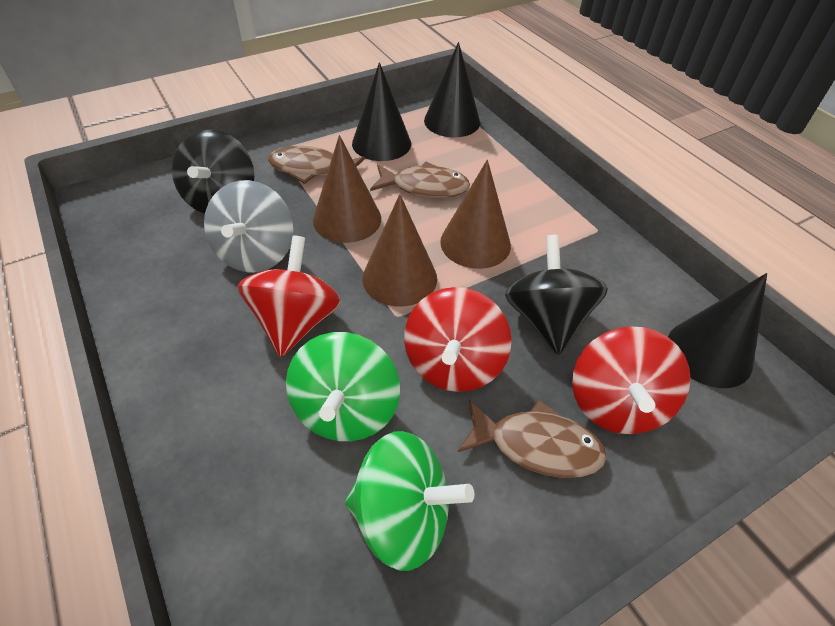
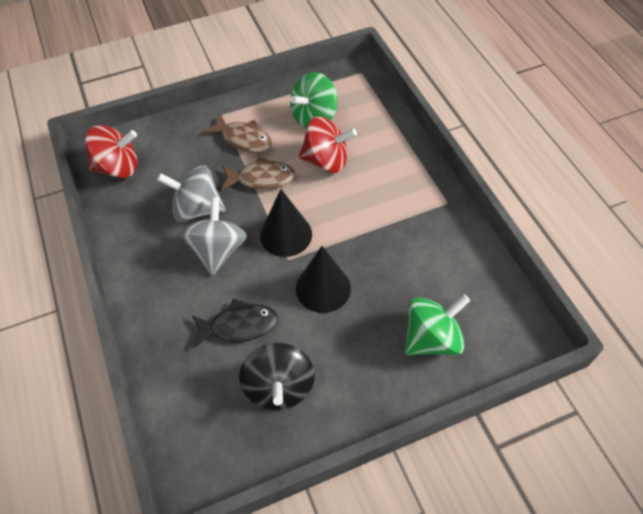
black cone: 3 -> 2
black fish: 0 -> 1
black spinning top: 2 -> 1
brown cone: 3 -> 0
brown fish: 3 -> 2
grey spinning top: 1 -> 2
red spinning top: 3 -> 2

